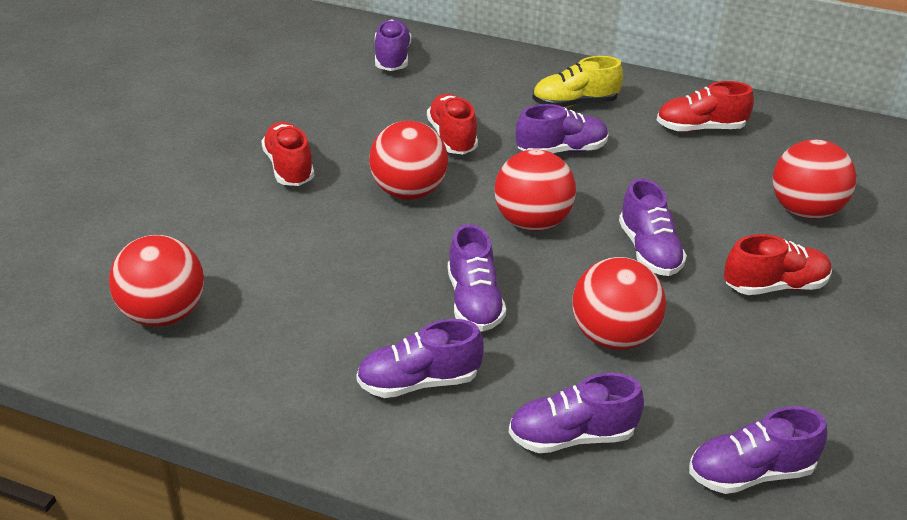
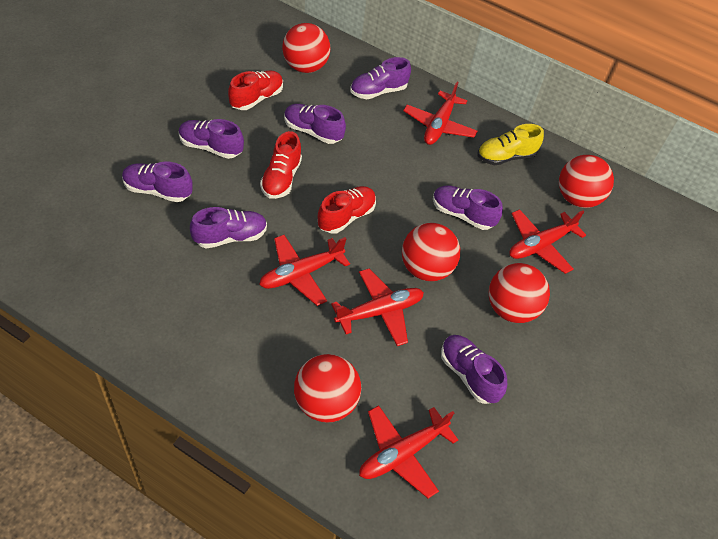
red plane: 0 -> 5
red shoe: 4 -> 3

